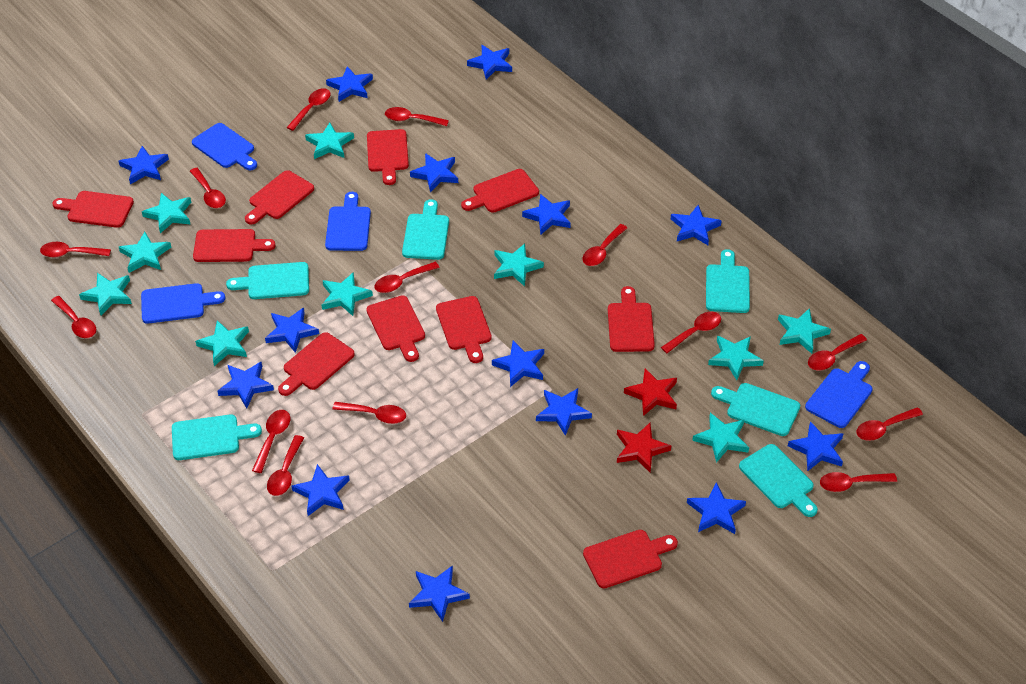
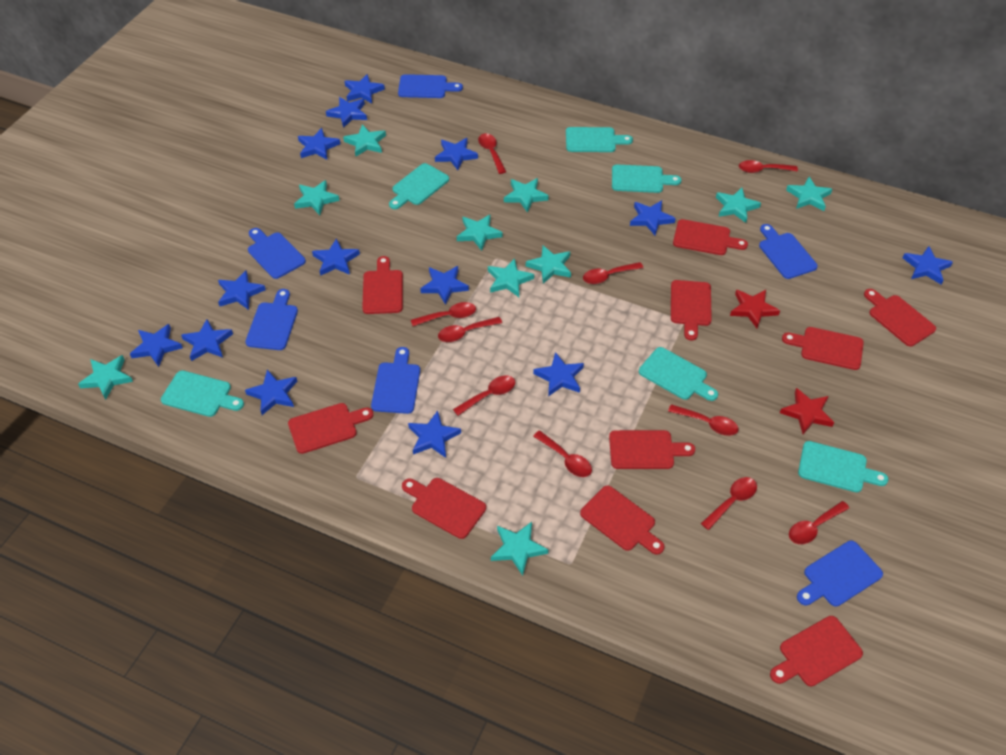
blue cutting board: 4 -> 6
red spoon: 14 -> 10

